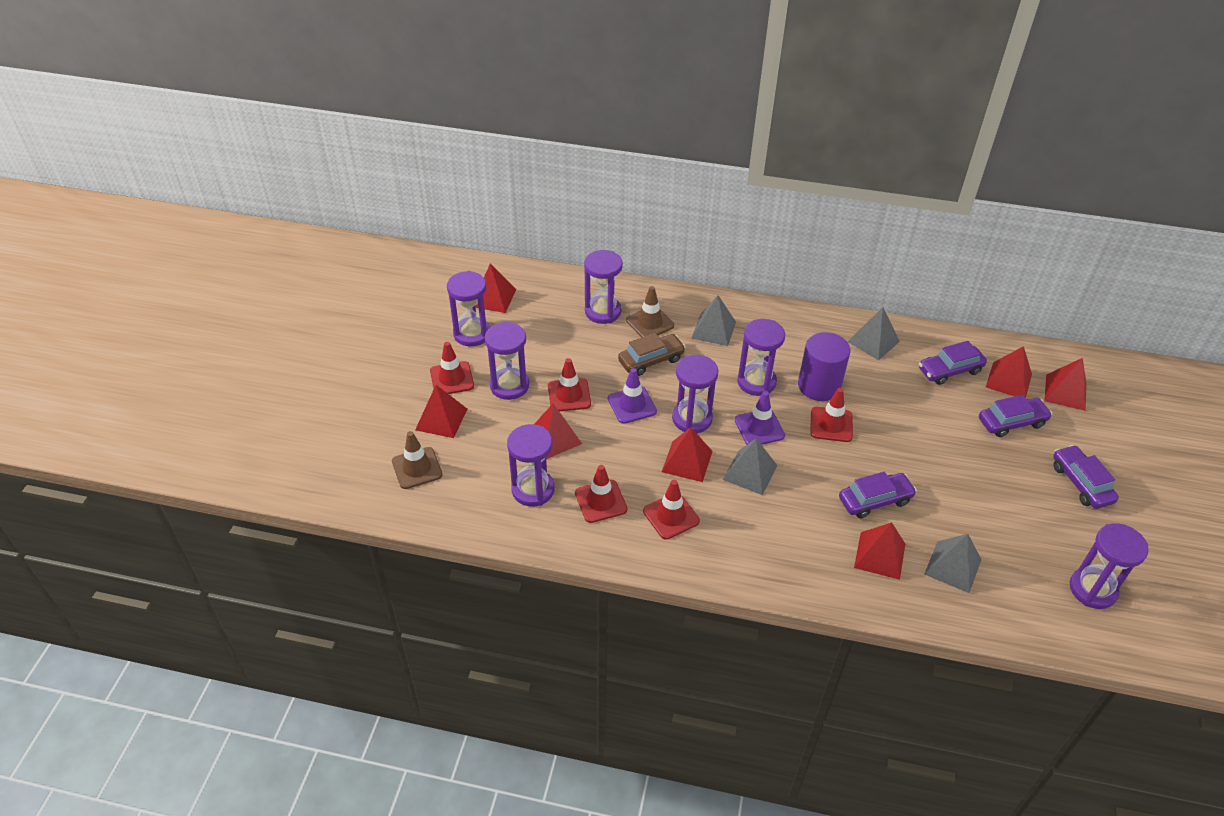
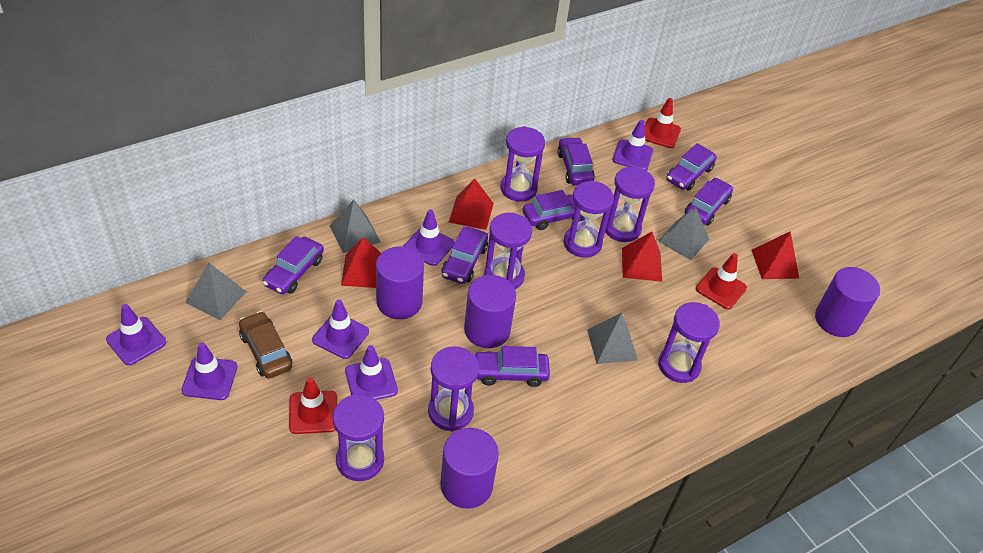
brown traffic cone: 2 -> 0
purple car: 4 -> 7
purple cylinder: 1 -> 4
purple traffic cone: 2 -> 6
red pyramid: 7 -> 4
red traffic cone: 5 -> 3

